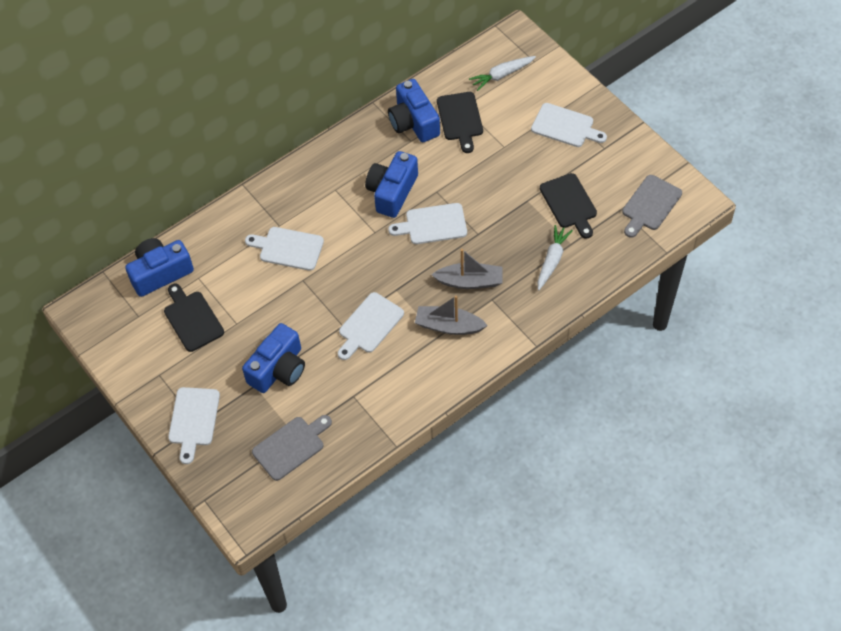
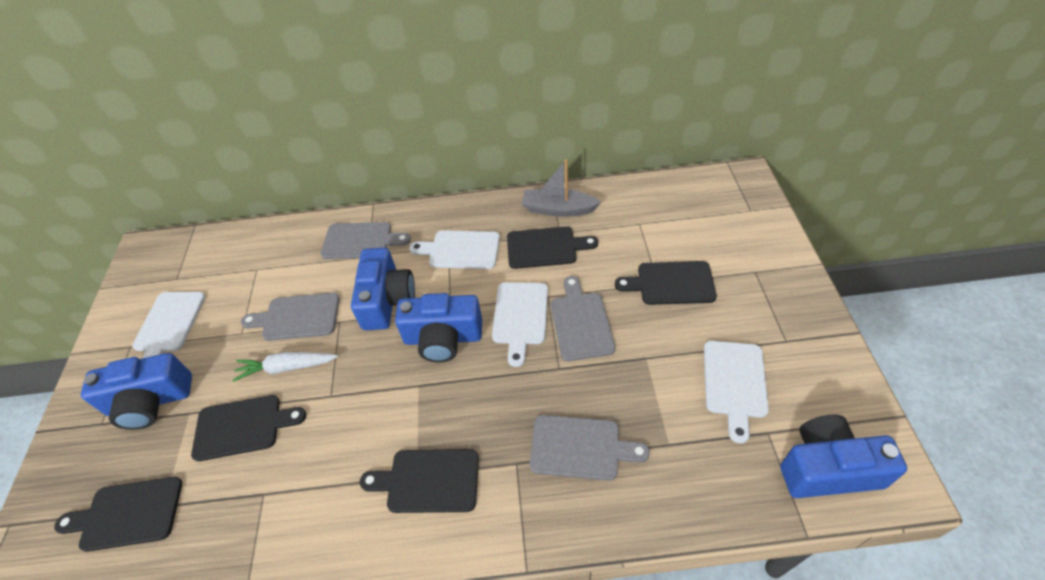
black cutting board: 3 -> 5
grey boat: 2 -> 1
grey cutting board: 2 -> 4
white carrot: 2 -> 1
white cutting board: 5 -> 4

